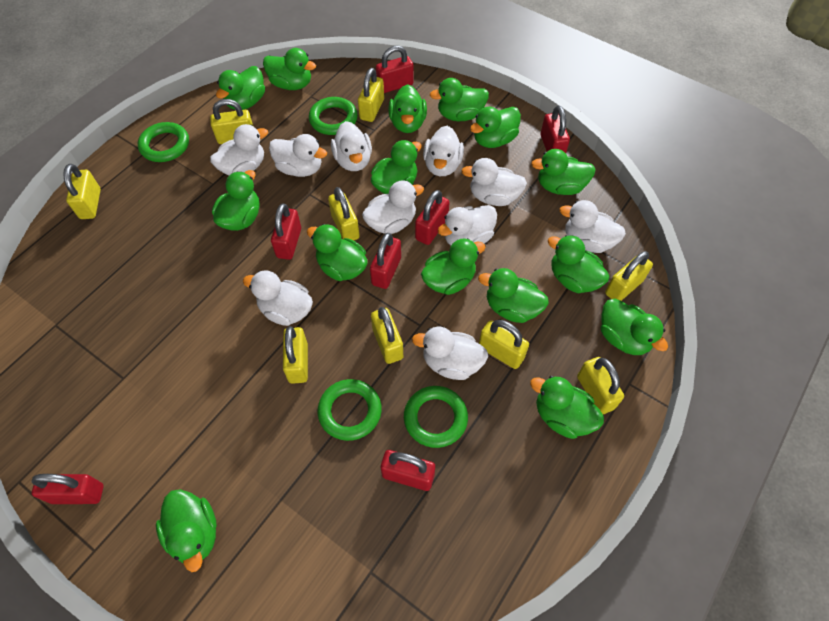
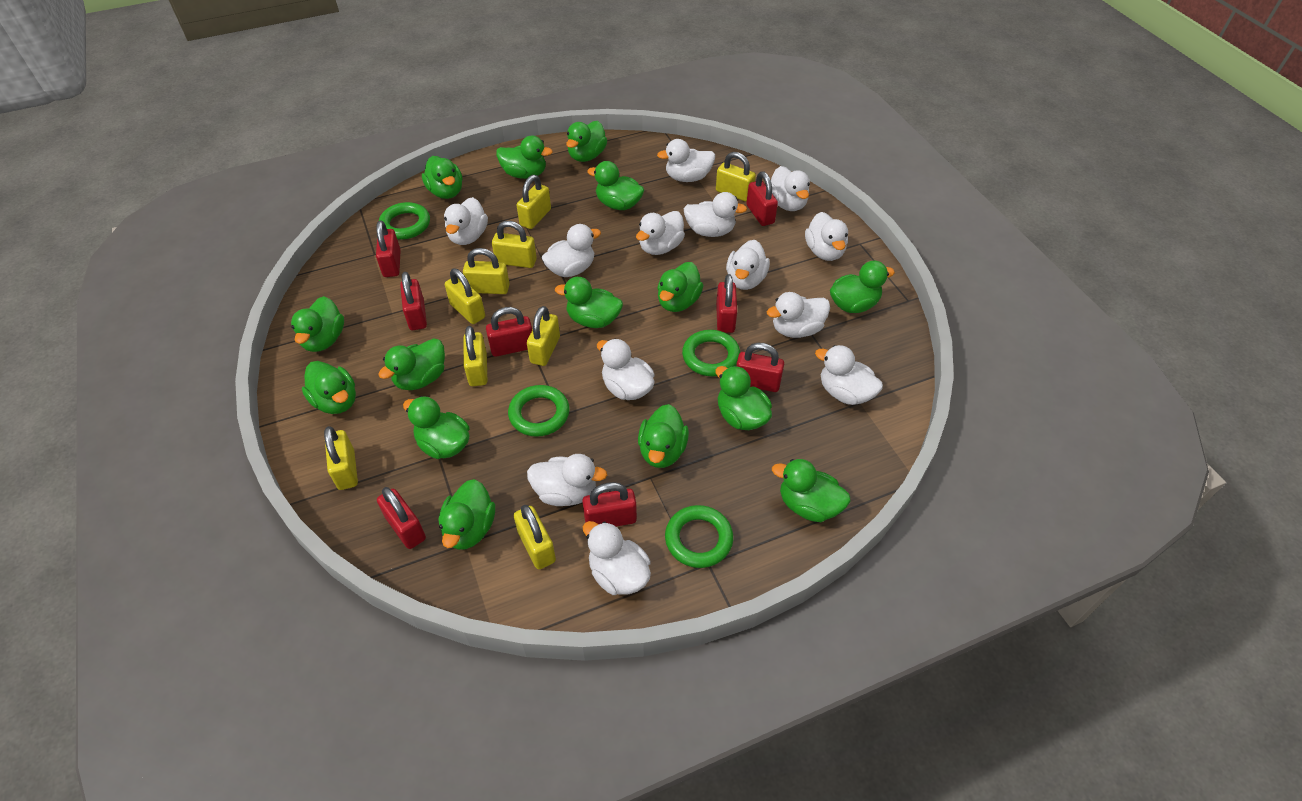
red padlock: 7 -> 8
white duck: 10 -> 13

